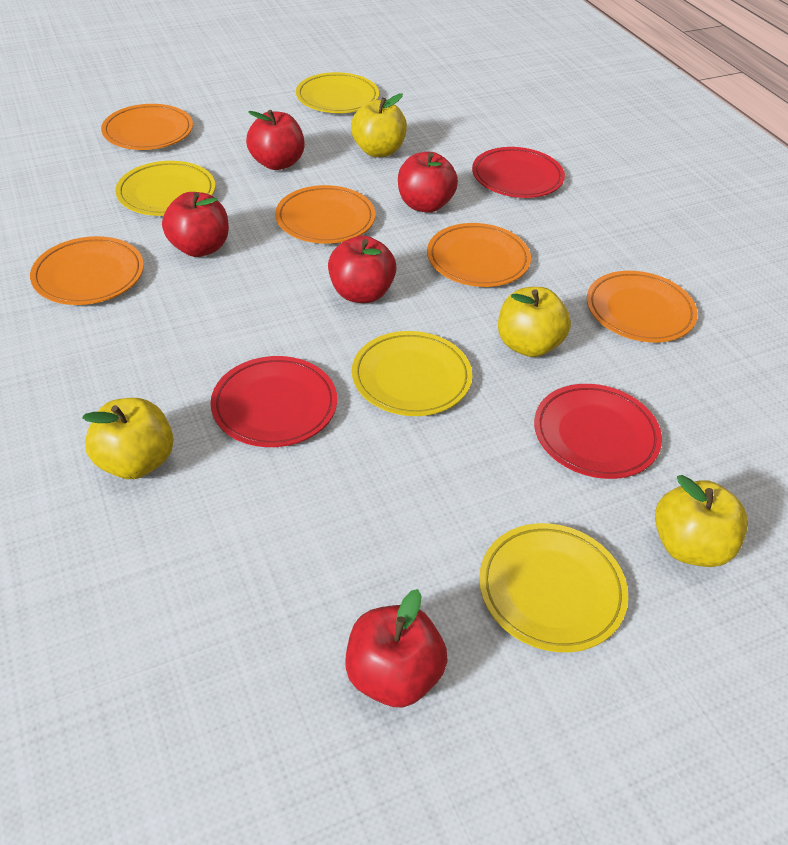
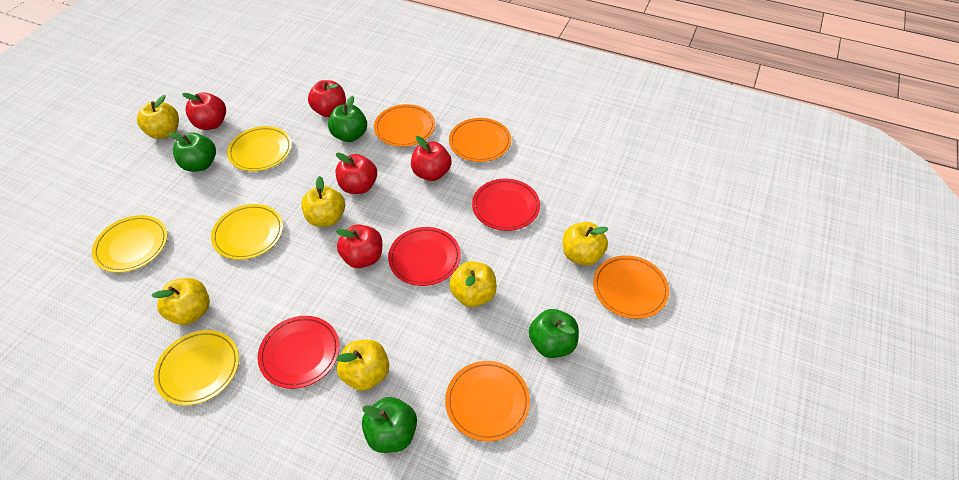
green apple: 0 -> 4
orange plate: 5 -> 4
yellow apple: 4 -> 6

